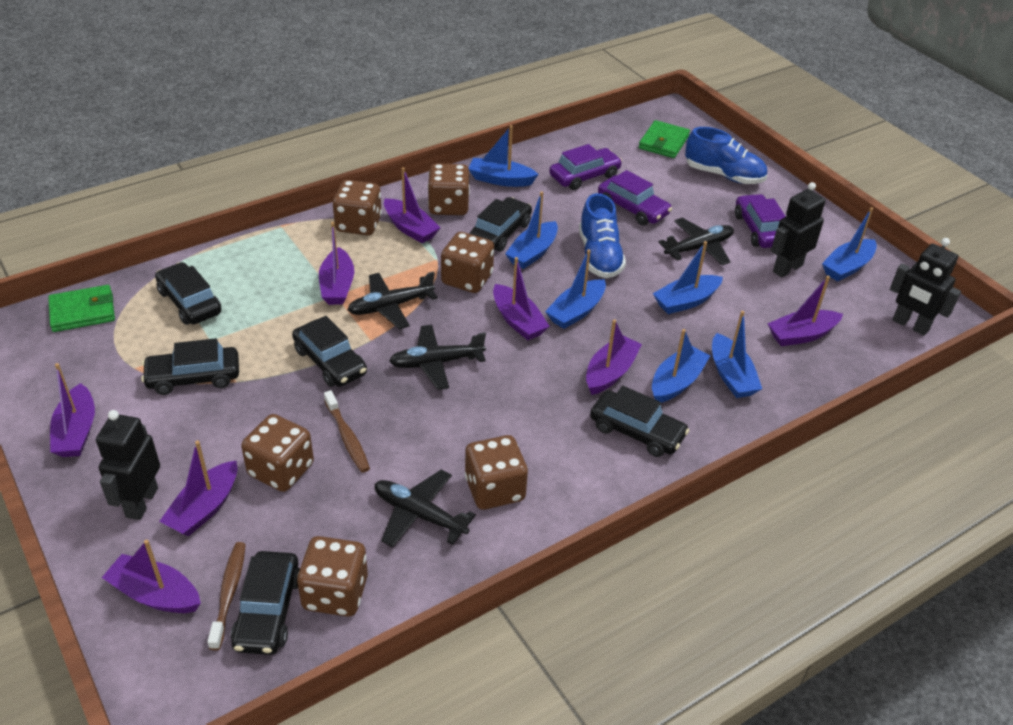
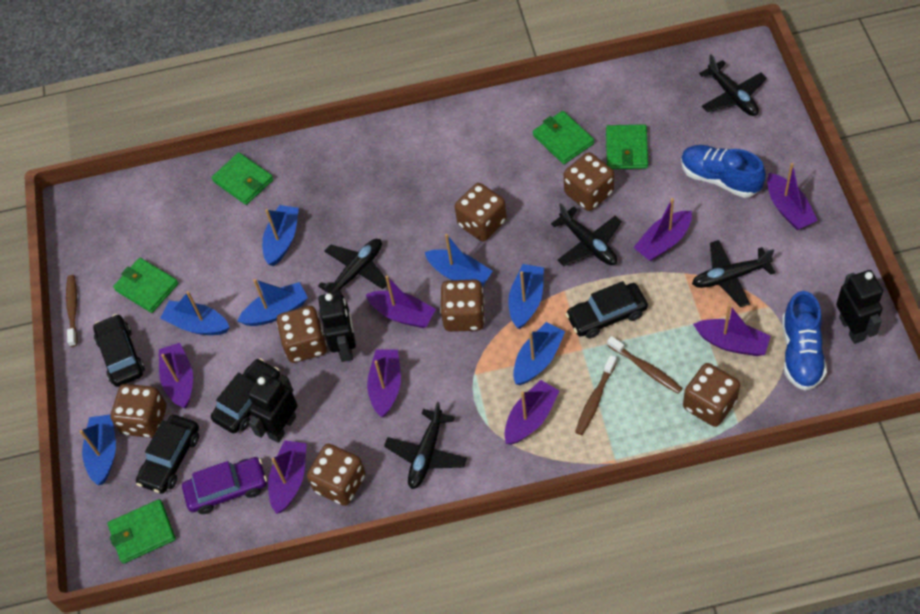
black car: 6 -> 4
black plane: 4 -> 5
brown dice: 6 -> 7
brown toothbrush: 2 -> 3
green wallet: 2 -> 5
purple car: 3 -> 1

